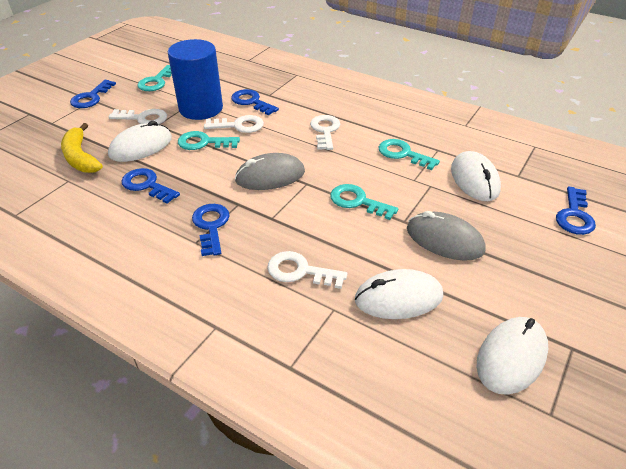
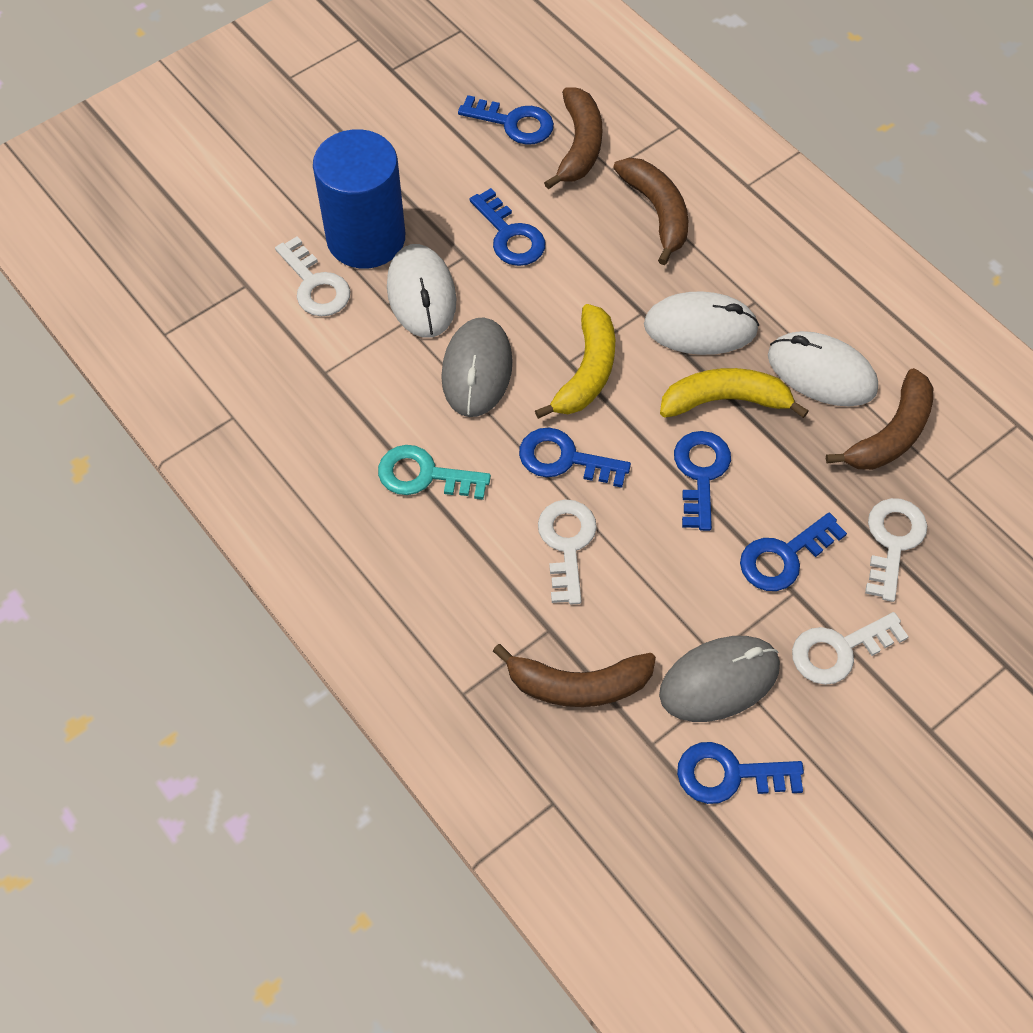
blue key: 5 -> 6
brown banana: 0 -> 4
turquoise key: 4 -> 1
white mouse: 4 -> 3
yellow banana: 1 -> 2

